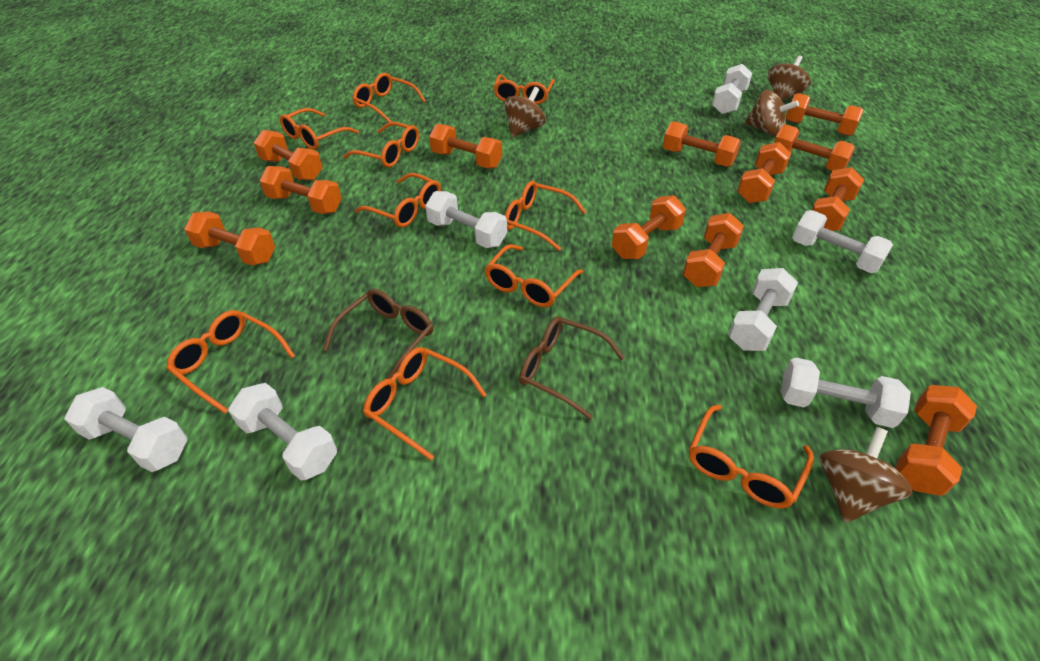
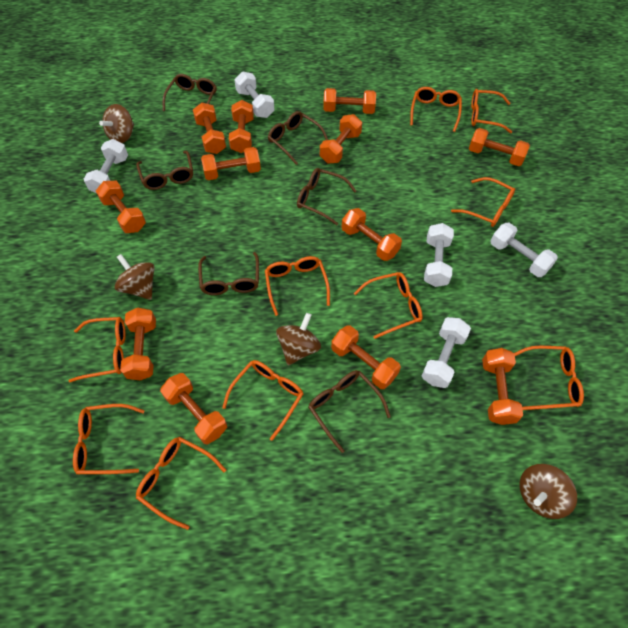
brown glasses: 2 -> 6
white dumbbell: 7 -> 5

